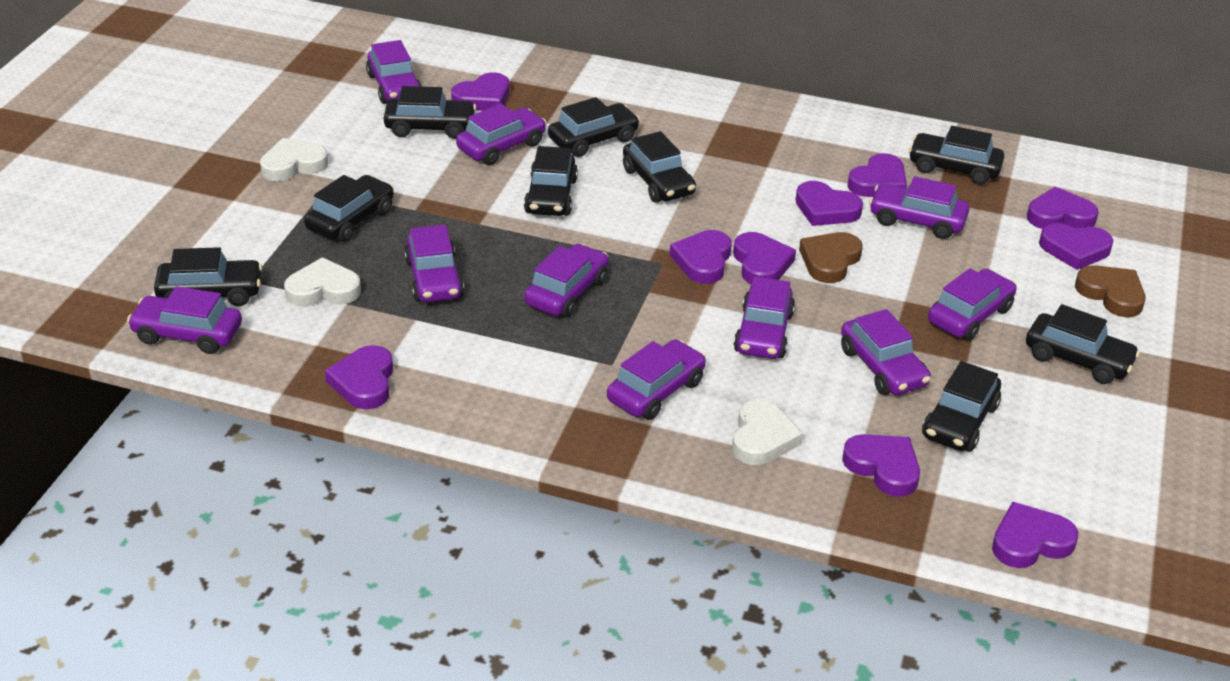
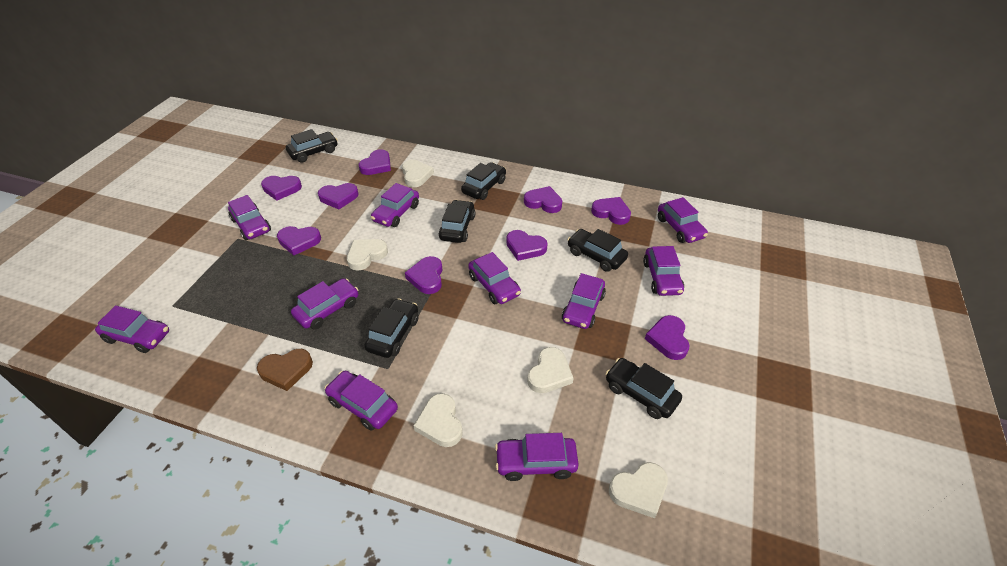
black car: 9 -> 6
brown heart: 2 -> 1
purple heart: 10 -> 9
white heart: 3 -> 5

